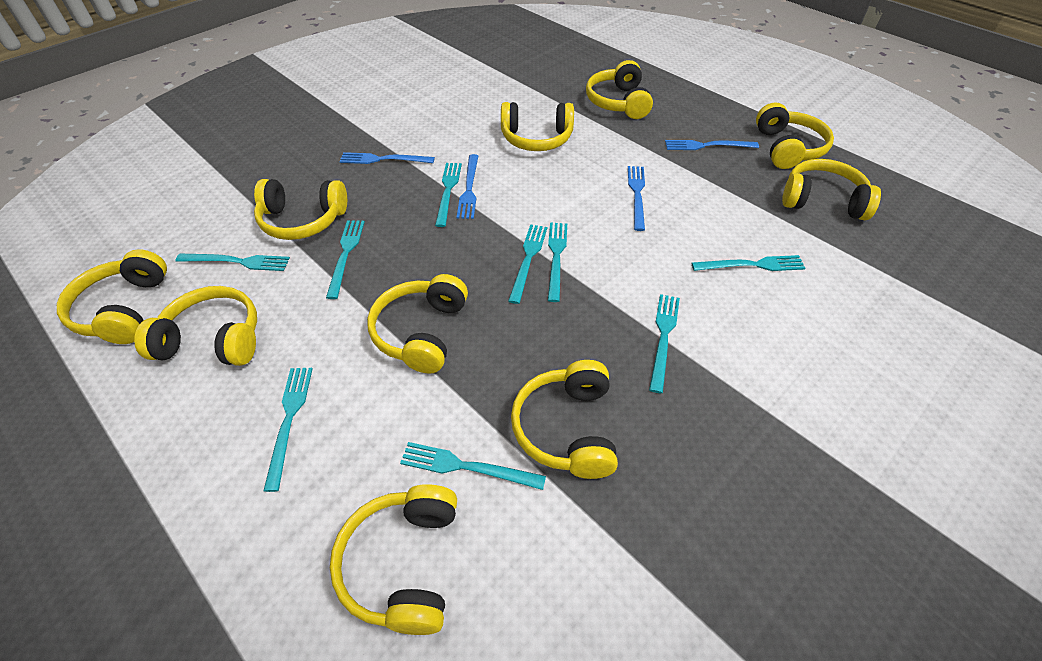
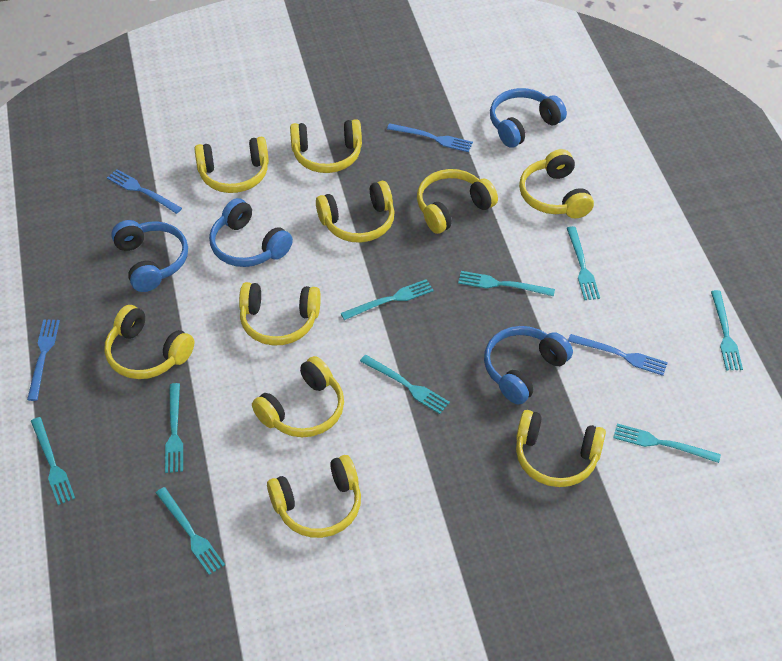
blue headphones: 0 -> 4

